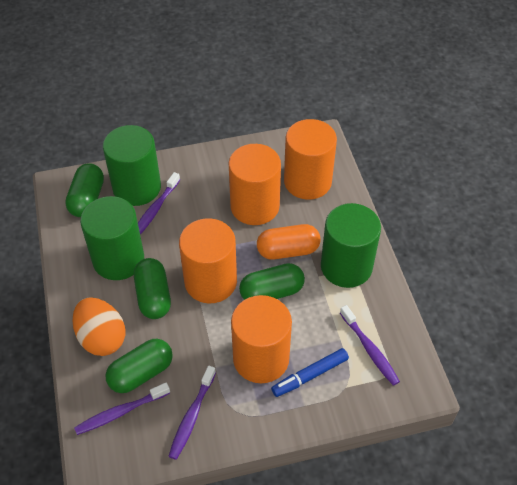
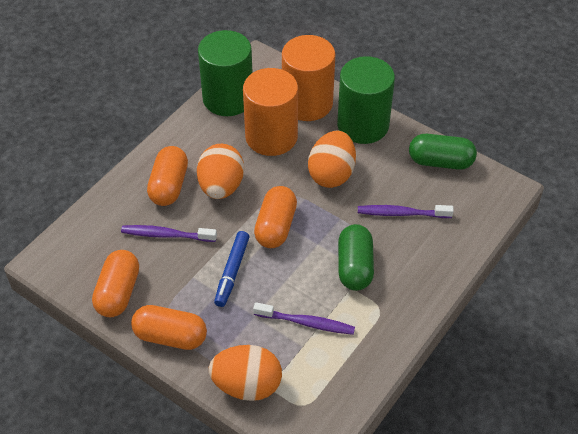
green capsule: 4 -> 2
green cylinder: 3 -> 2
orange capsule: 1 -> 4
orange cylinder: 4 -> 2
orange egg: 1 -> 3
purple toothbrush: 4 -> 3

